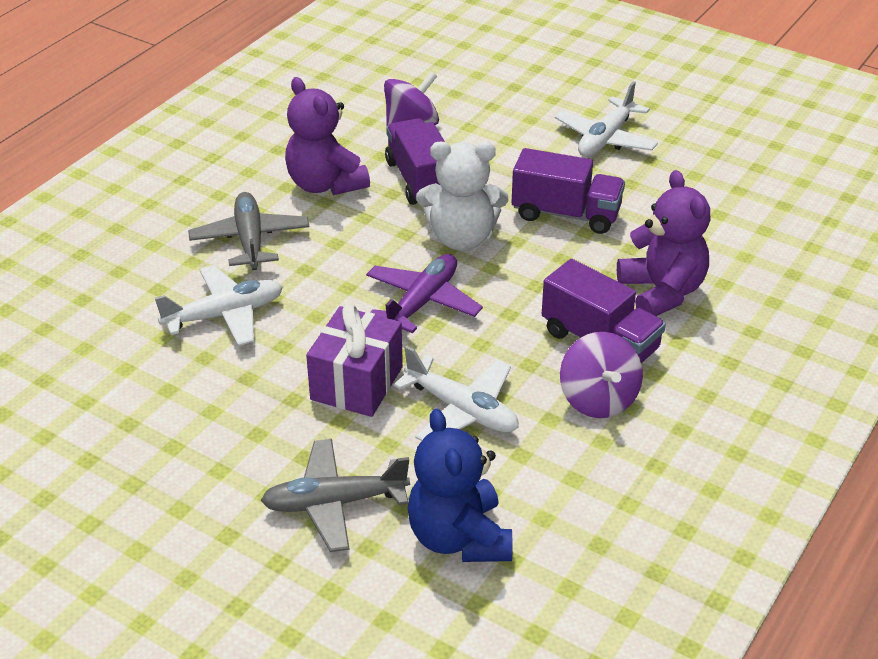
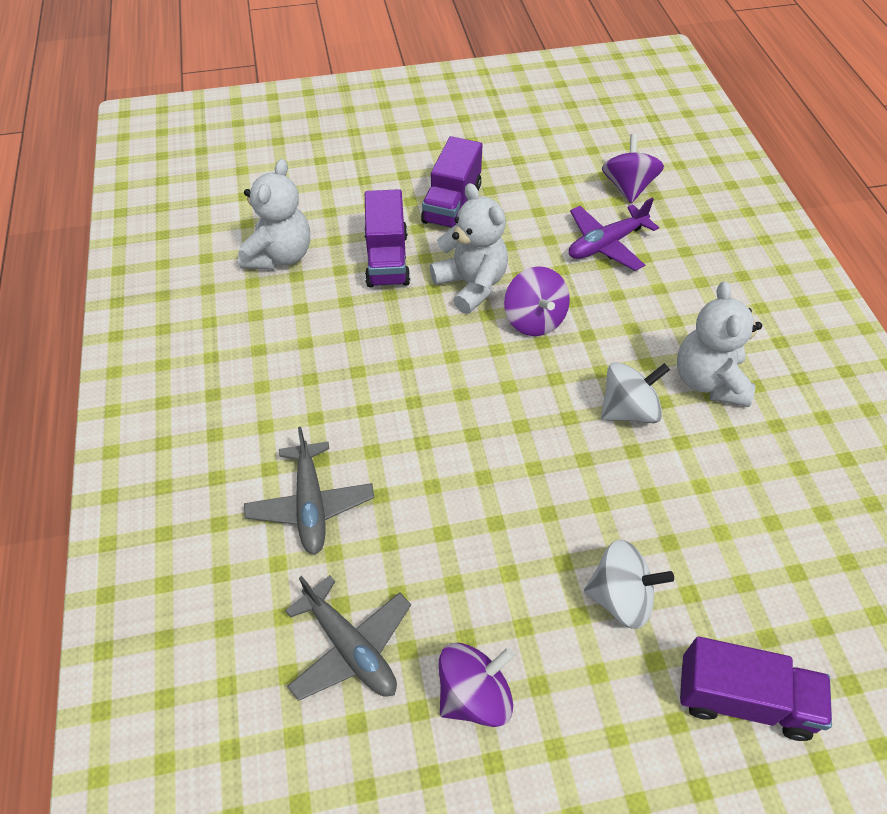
blue teddy bear: 1 -> 0
purple gift: 1 -> 0
purple spinning top: 2 -> 3
purple teddy bear: 2 -> 0
white plane: 3 -> 0
white spinning top: 0 -> 2
white teddy bear: 1 -> 3

